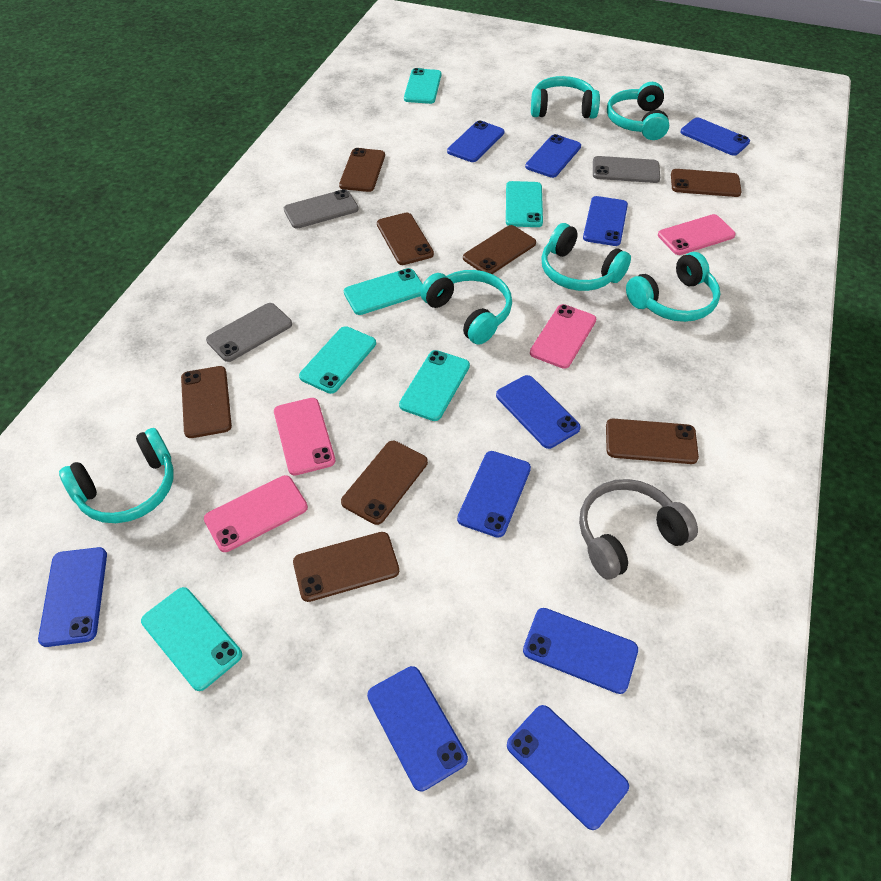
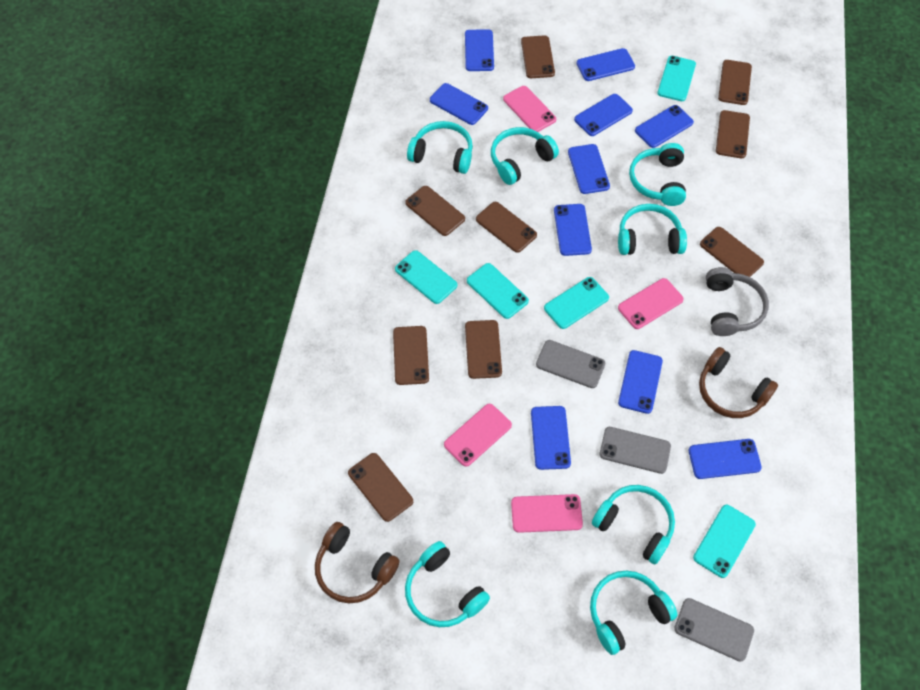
brown headphones: 0 -> 2
brown phone: 8 -> 9
turquoise headphones: 6 -> 7
turquoise phone: 6 -> 5

